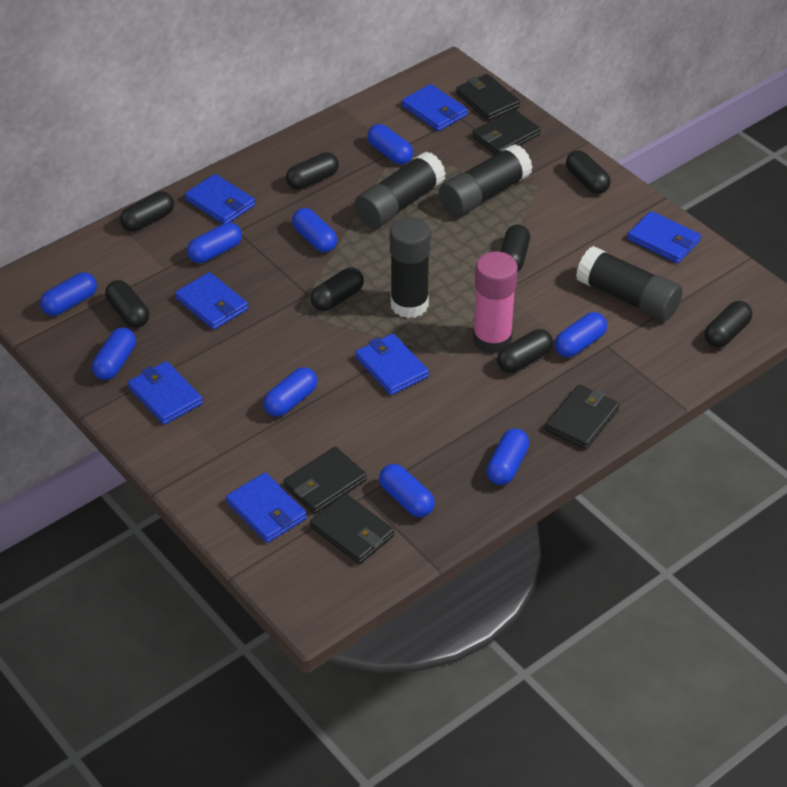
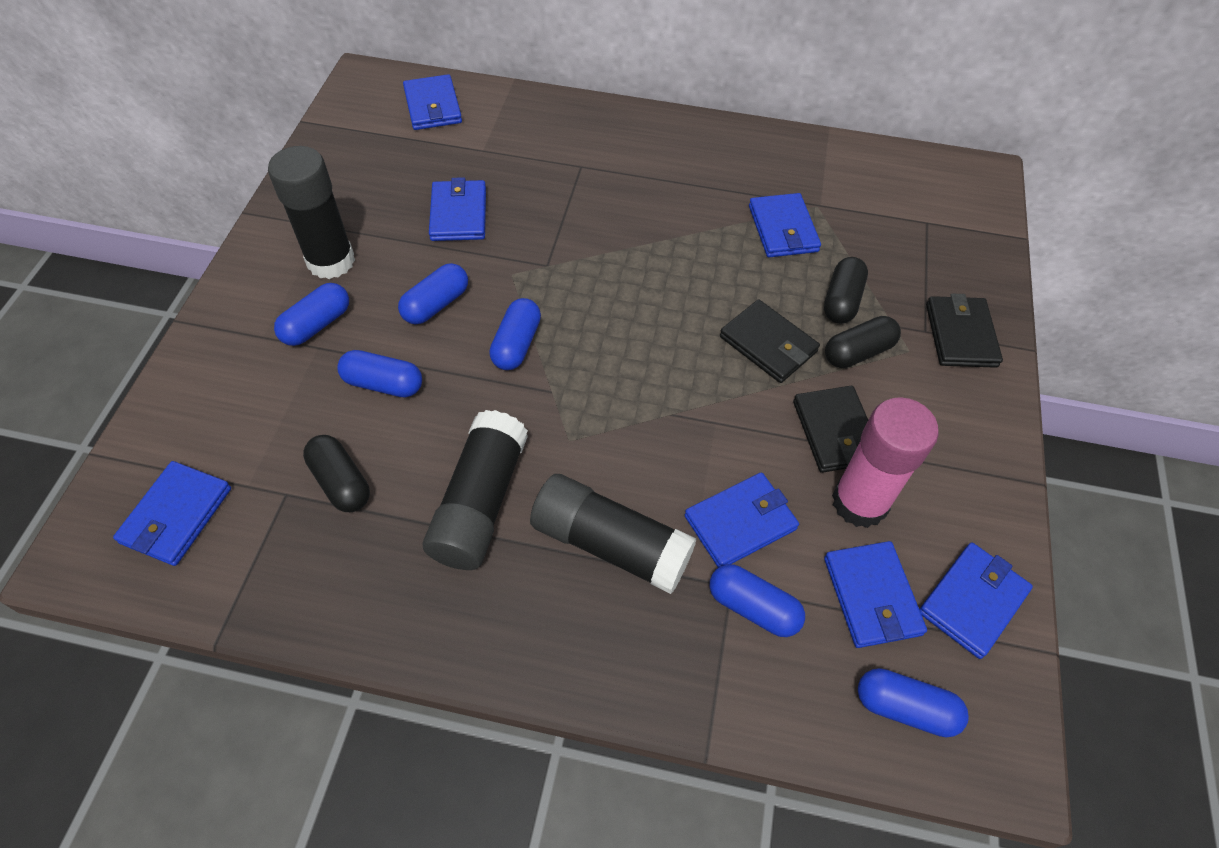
black capsule: 8 -> 3
black glue stick: 4 -> 3
black wallet: 5 -> 3
blue capsule: 9 -> 6

